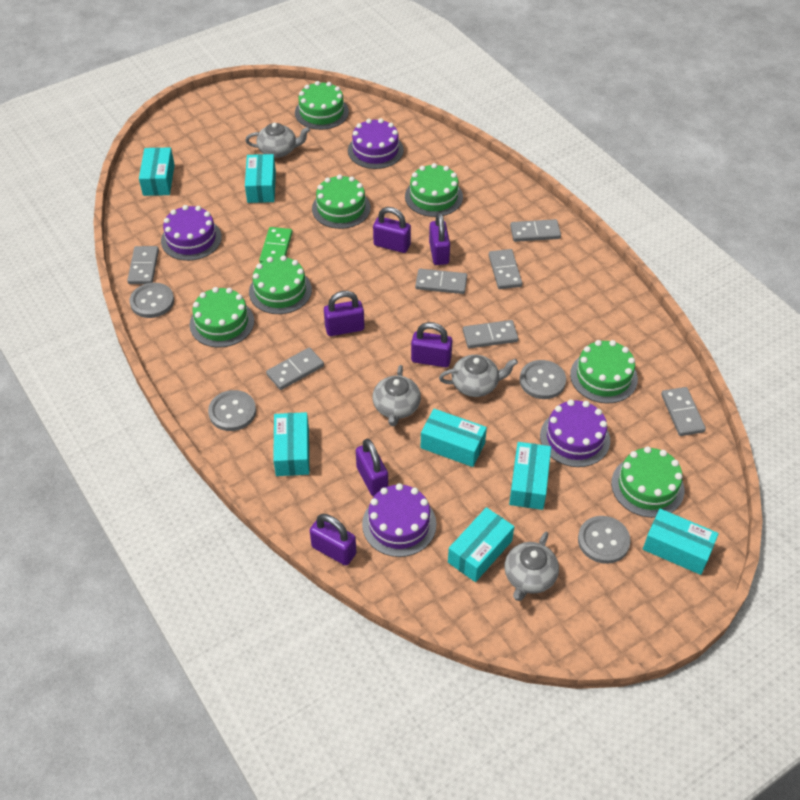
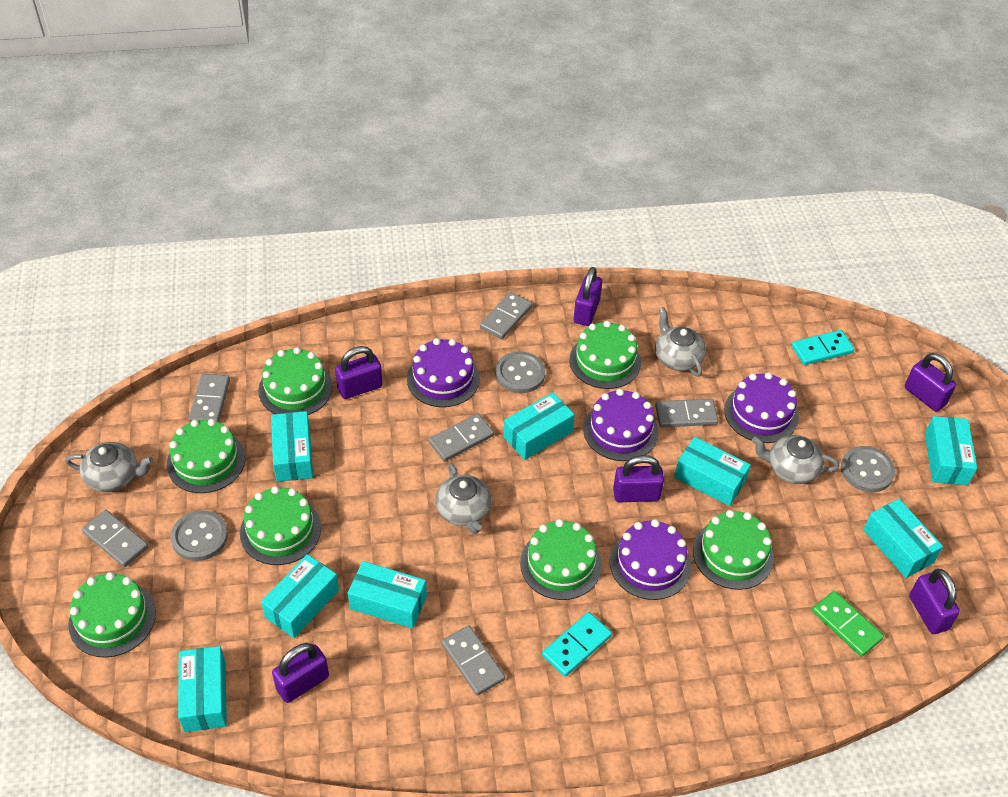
grey button: 4 -> 3
grey domino: 7 -> 6
turquoise box: 7 -> 8
turquoise domino: 0 -> 2

